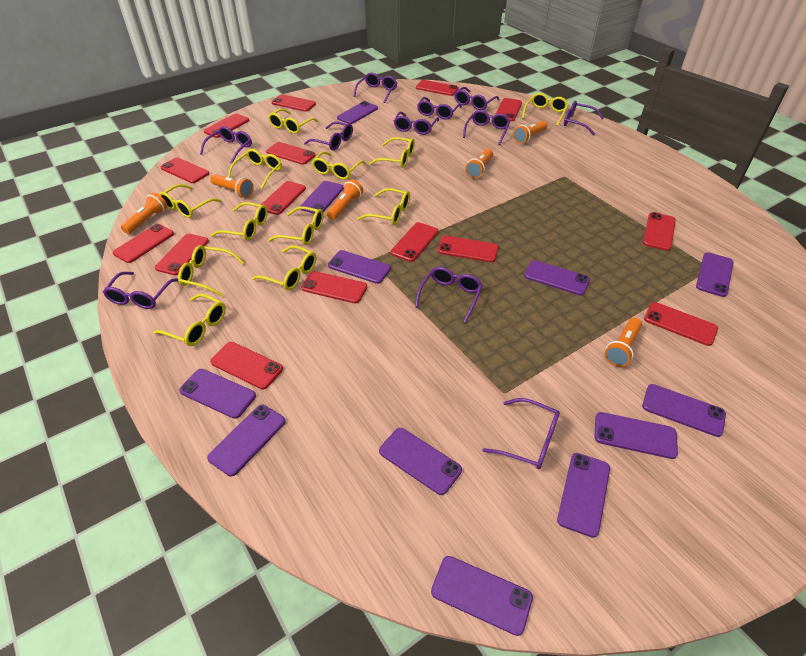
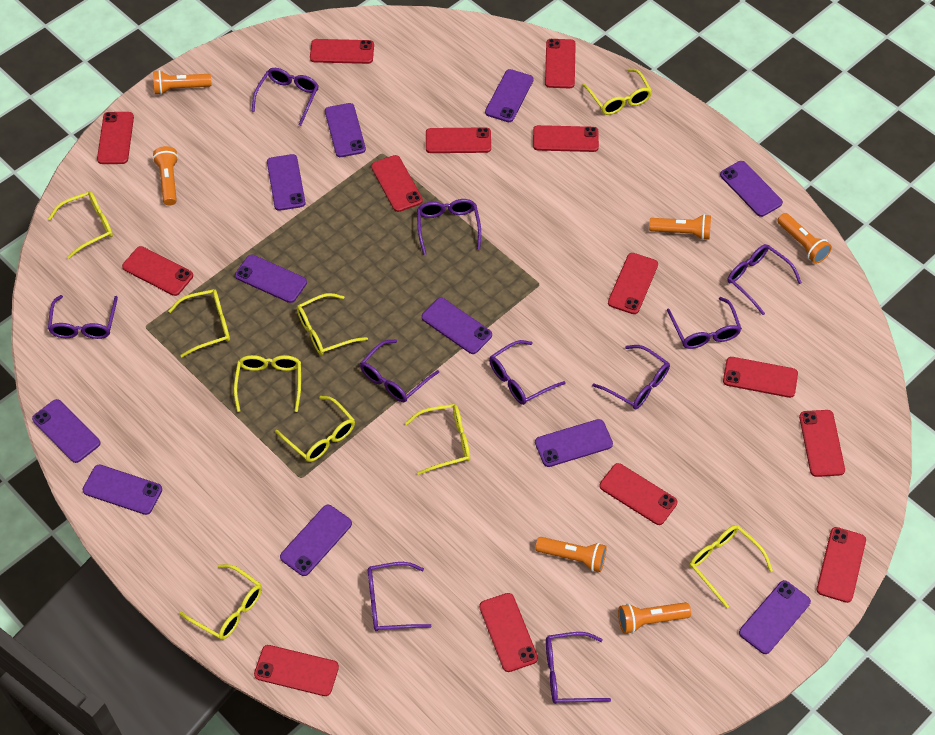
purple glasses: 11 -> 10
purple phone: 12 -> 11
red phone: 15 -> 14
yellow glasses: 12 -> 9

